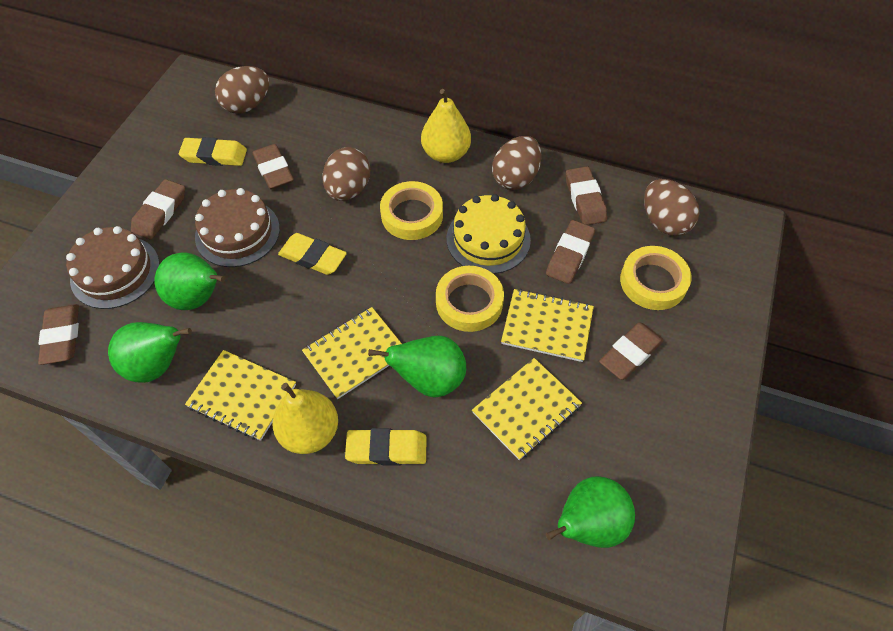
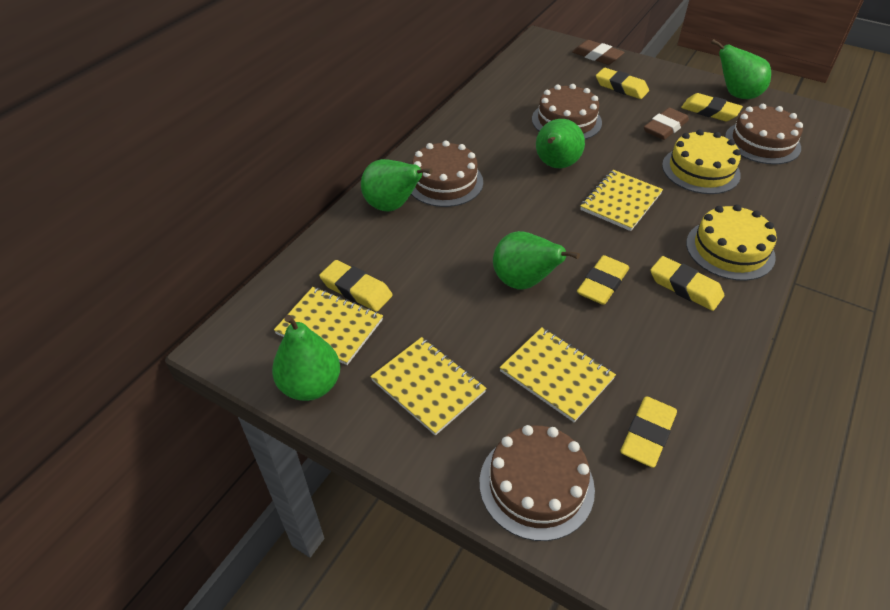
brown cake: 2 -> 4
brown egg: 4 -> 0
brown eraser: 6 -> 2
green pear: 4 -> 5
yellow cake: 1 -> 2
yellow eraser: 3 -> 6
yellow pear: 2 -> 0
yellow tape: 3 -> 0

